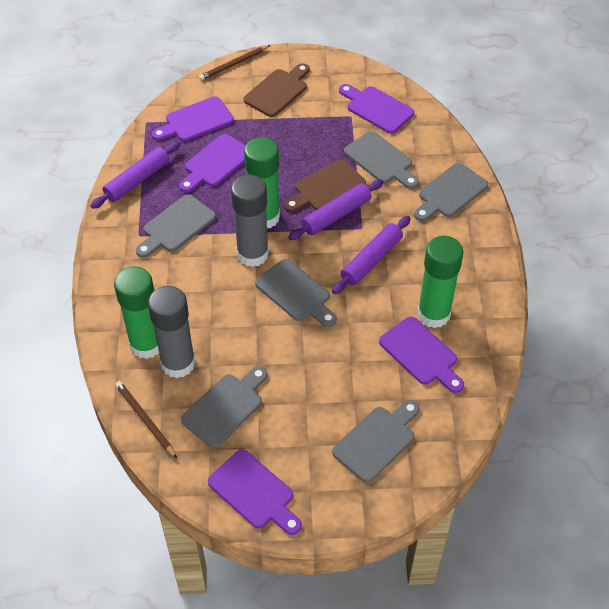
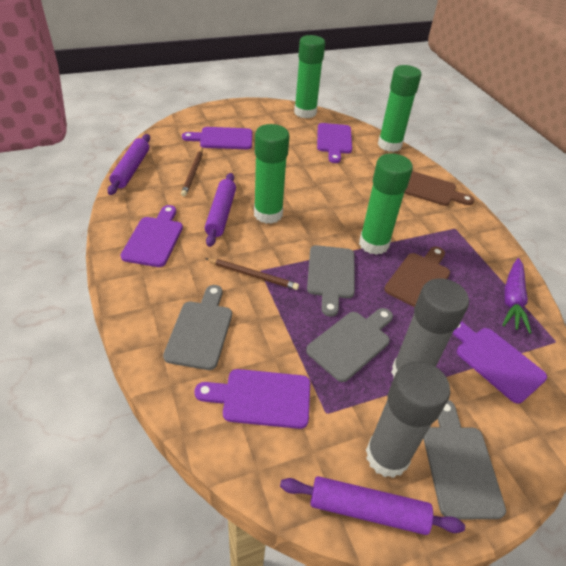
green glue stick: 3 -> 4
grey cutting board: 6 -> 4
purple carrot: 0 -> 1

